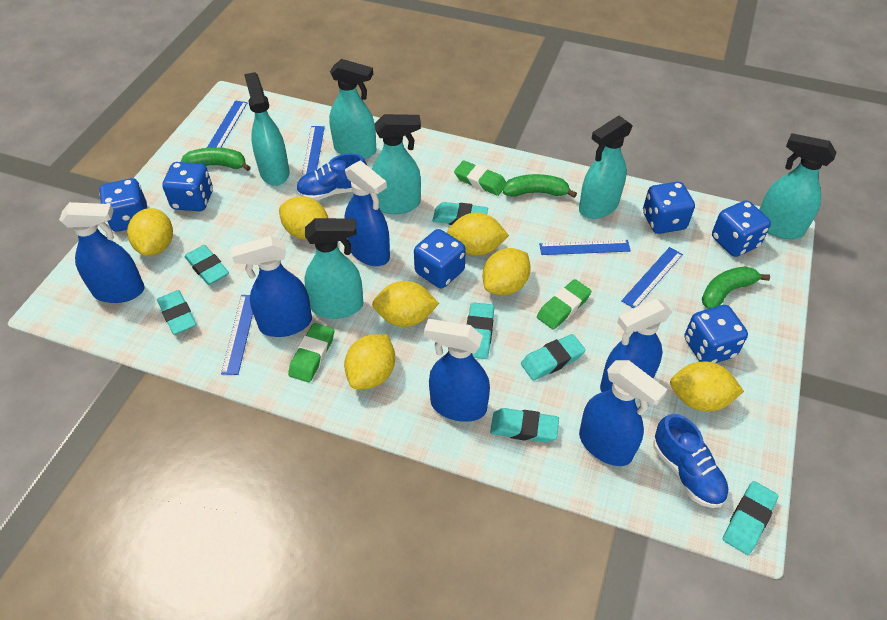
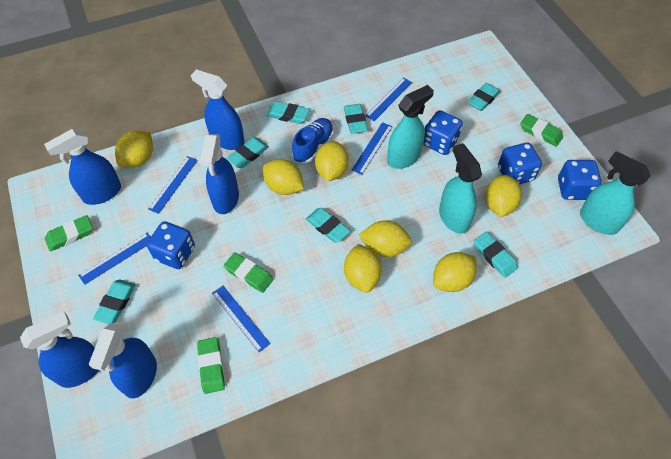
blue dice: 6 -> 4
blue shoe: 2 -> 1
blue spray bottle: 6 -> 5
green banana: 3 -> 0
green eraser: 3 -> 4
turquoise spray bottle: 6 -> 3

